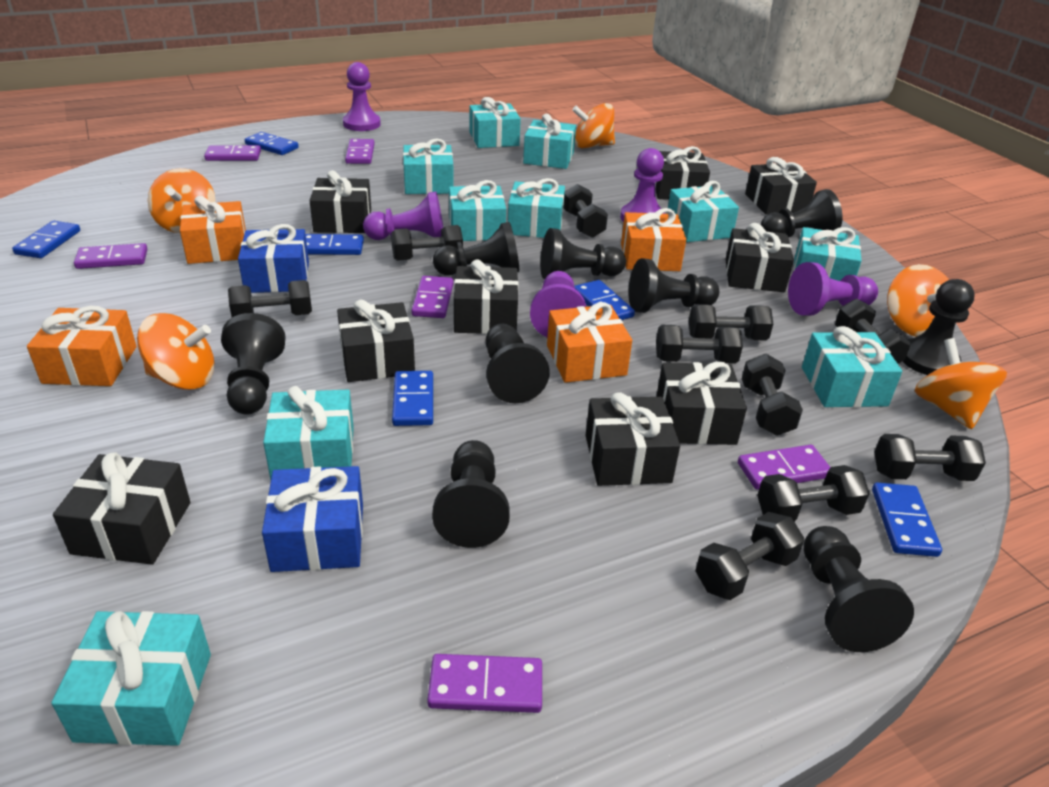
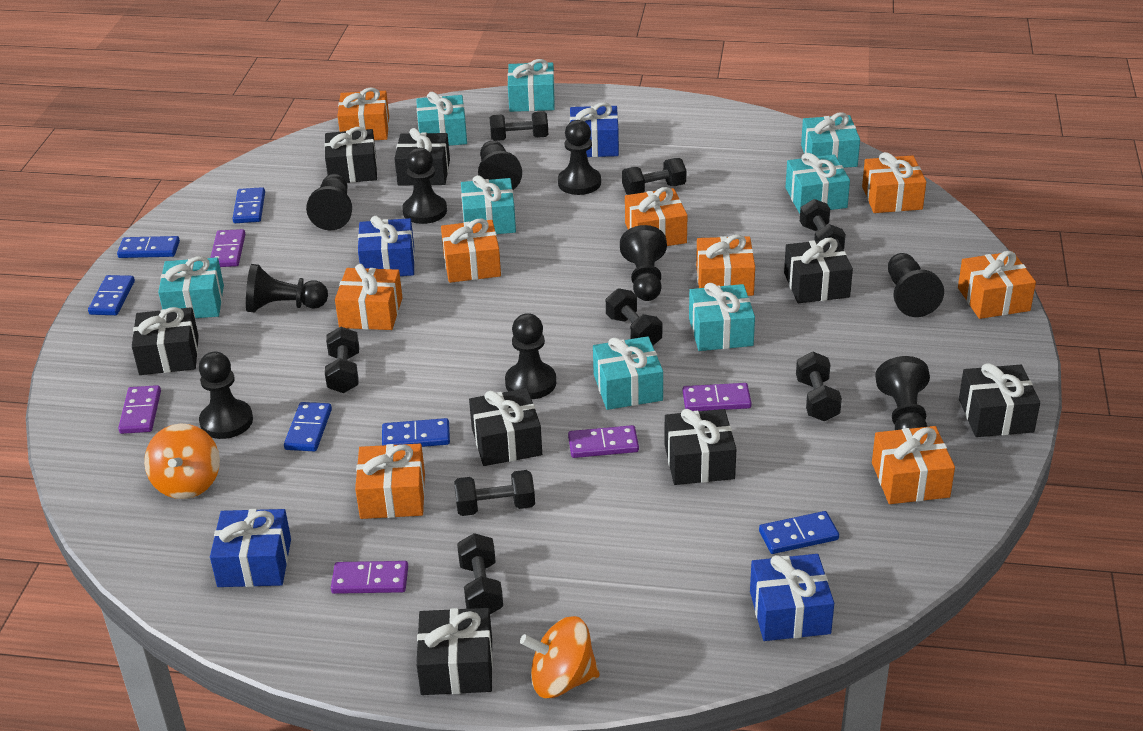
black dumbbell: 10 -> 8
black gift: 9 -> 8
black pawn: 9 -> 10
blue gift: 2 -> 4
orange gift: 4 -> 9
orange spinning top: 5 -> 2
purple domino: 6 -> 5
purple pawn: 5 -> 0
turquoise gift: 10 -> 8

